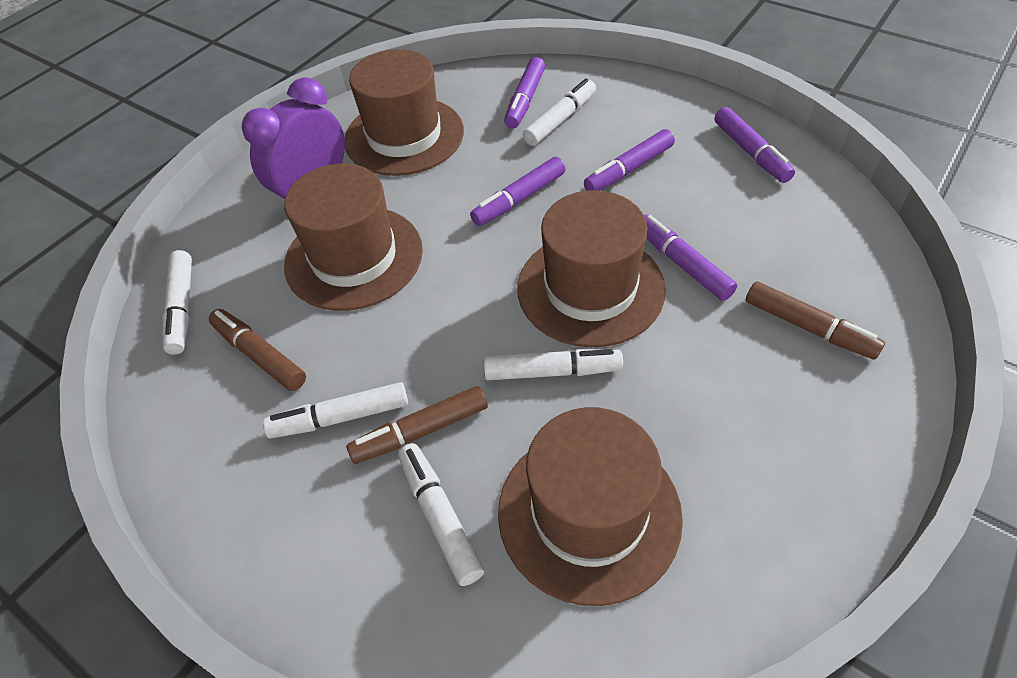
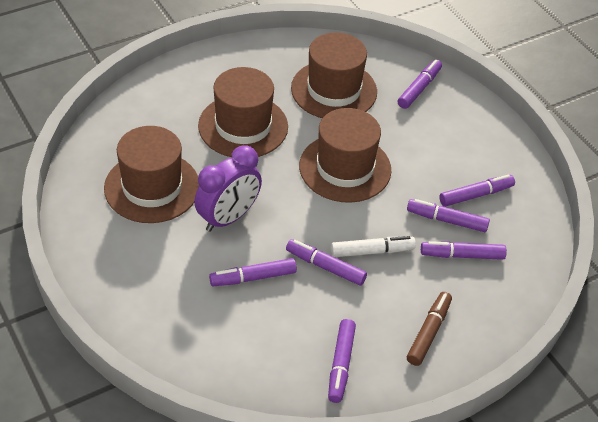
brown marker: 3 -> 1
purple marker: 5 -> 7
white marker: 5 -> 1

